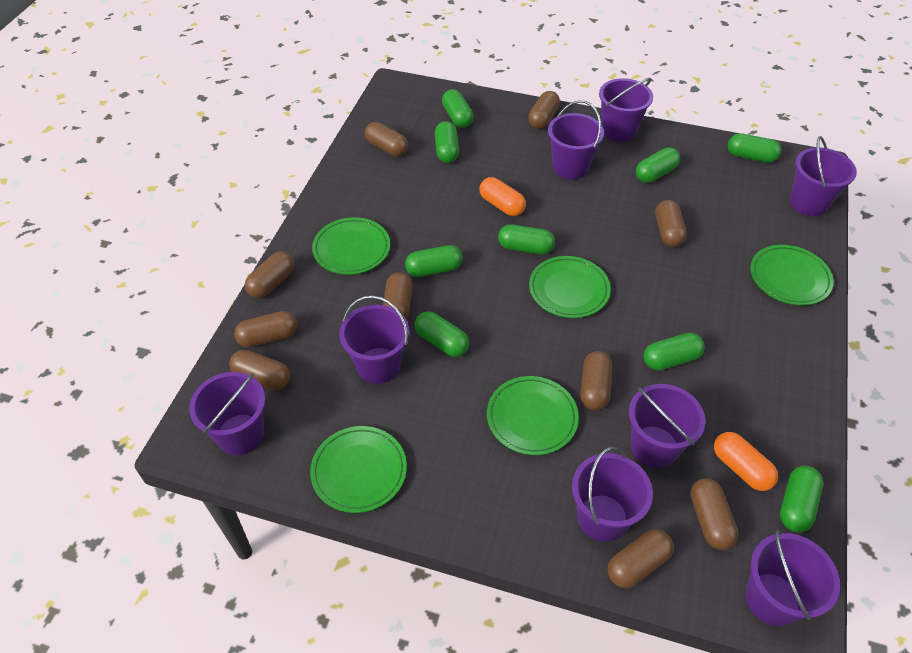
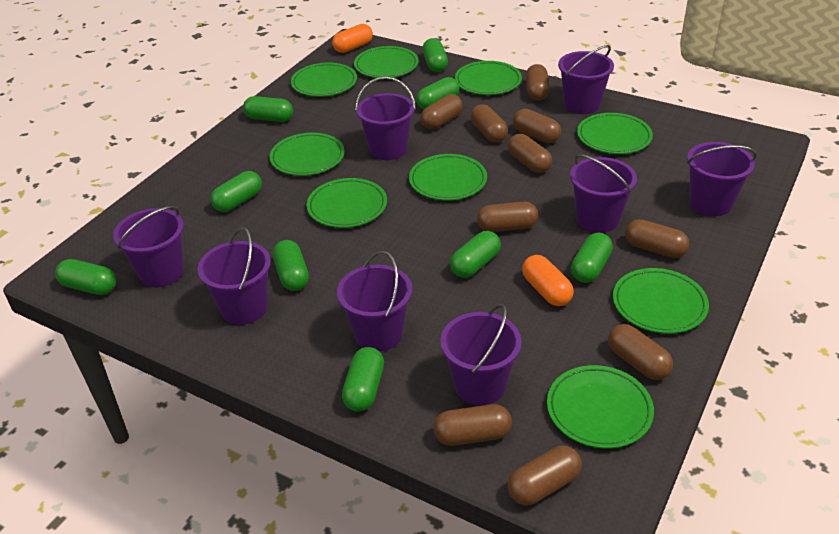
green plate: 5 -> 9

